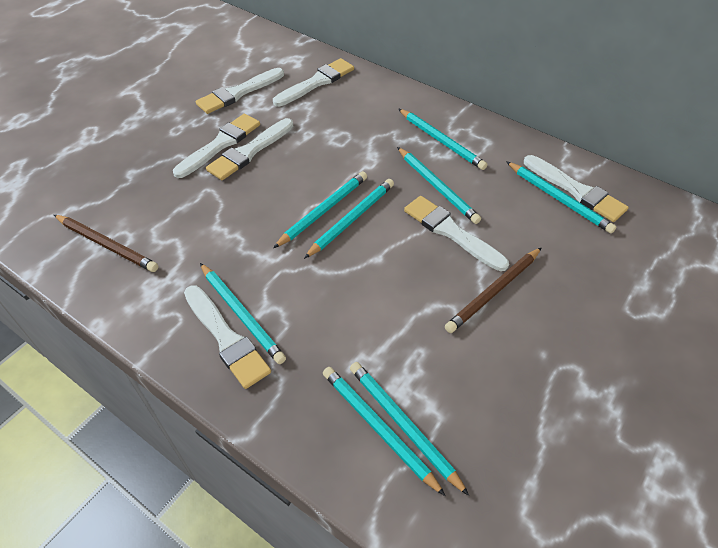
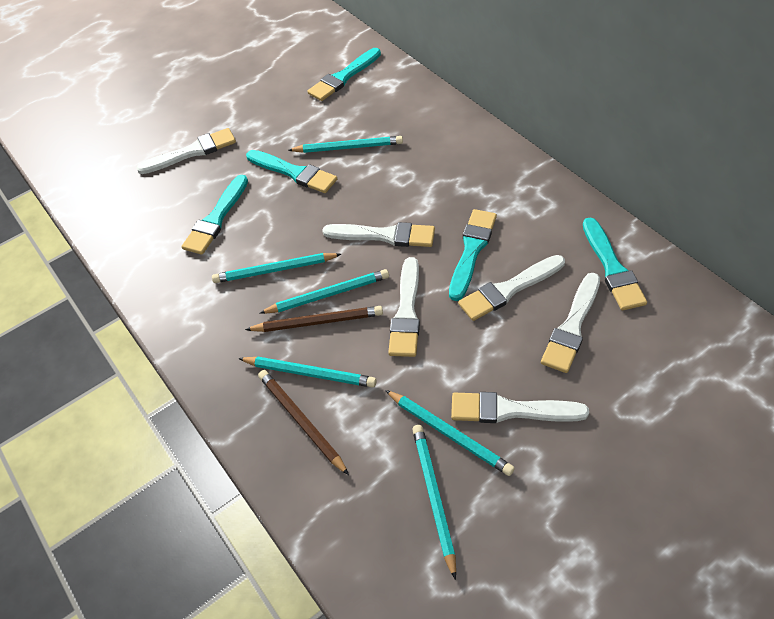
turquoise brush: 0 -> 5
turquoise pencil: 8 -> 6
white brush: 7 -> 6

